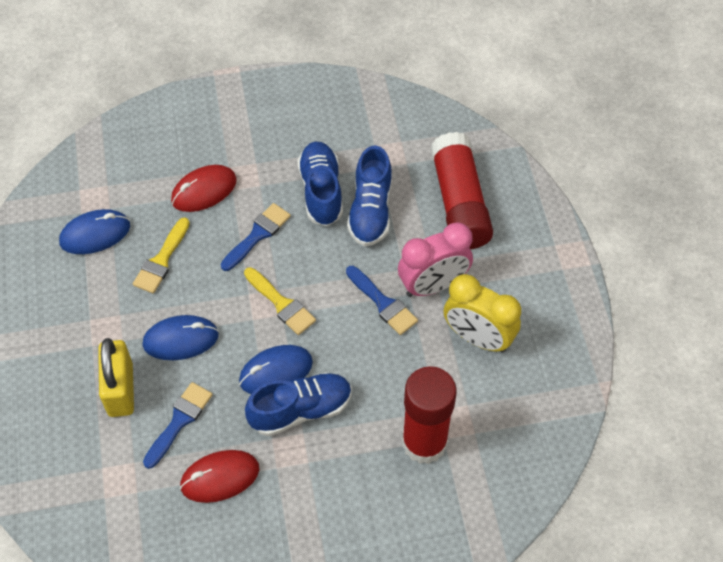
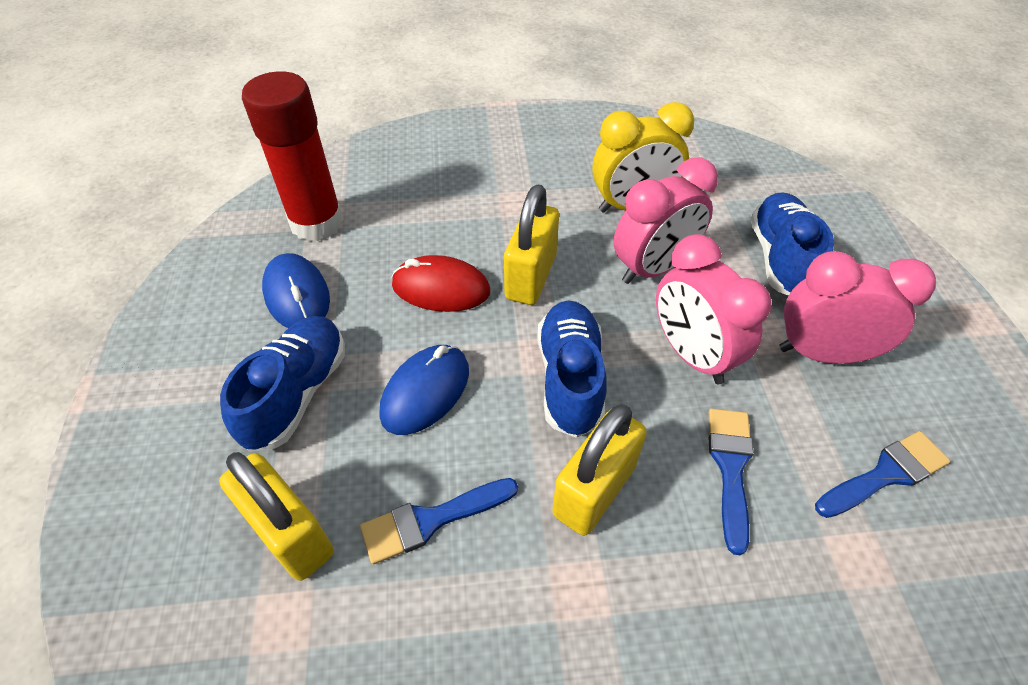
blue mouse: 3 -> 2
pink clock: 1 -> 3
red glue stick: 2 -> 1
red mouse: 2 -> 1
yellow brush: 2 -> 0
yellow padlock: 1 -> 3

